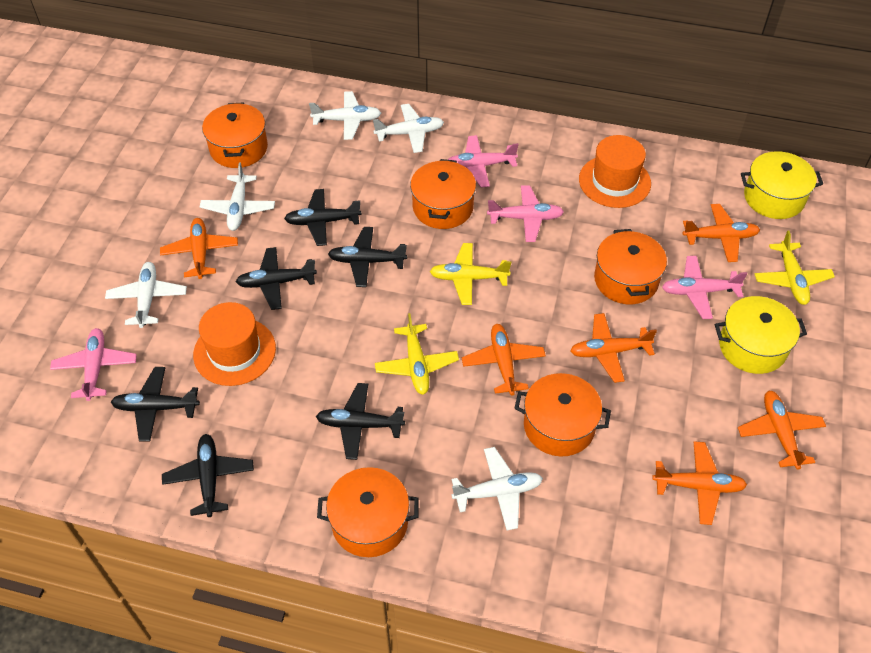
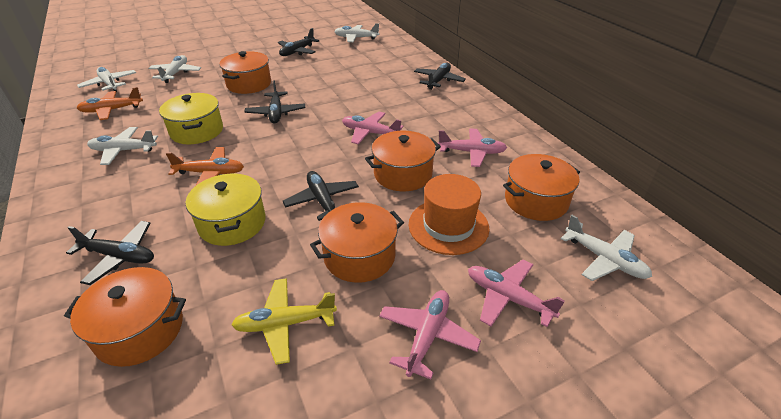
black plane: 6 -> 5
orange hat: 2 -> 1
orange plane: 6 -> 2
yellow plane: 3 -> 1

